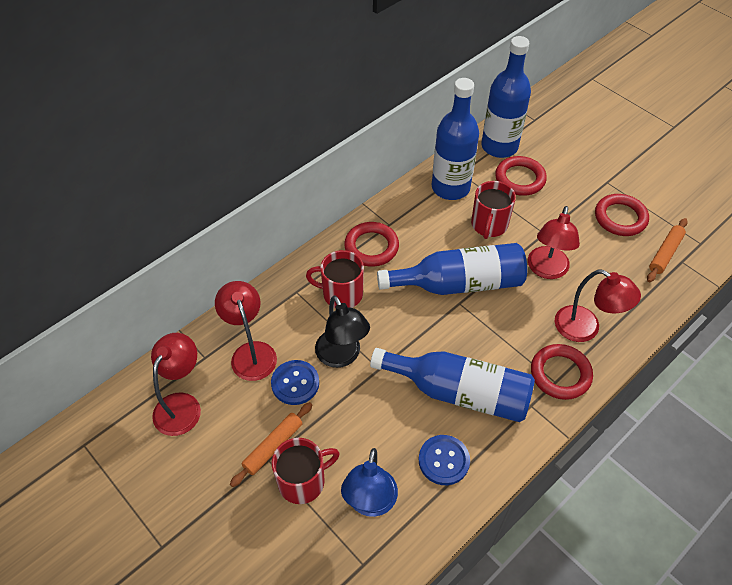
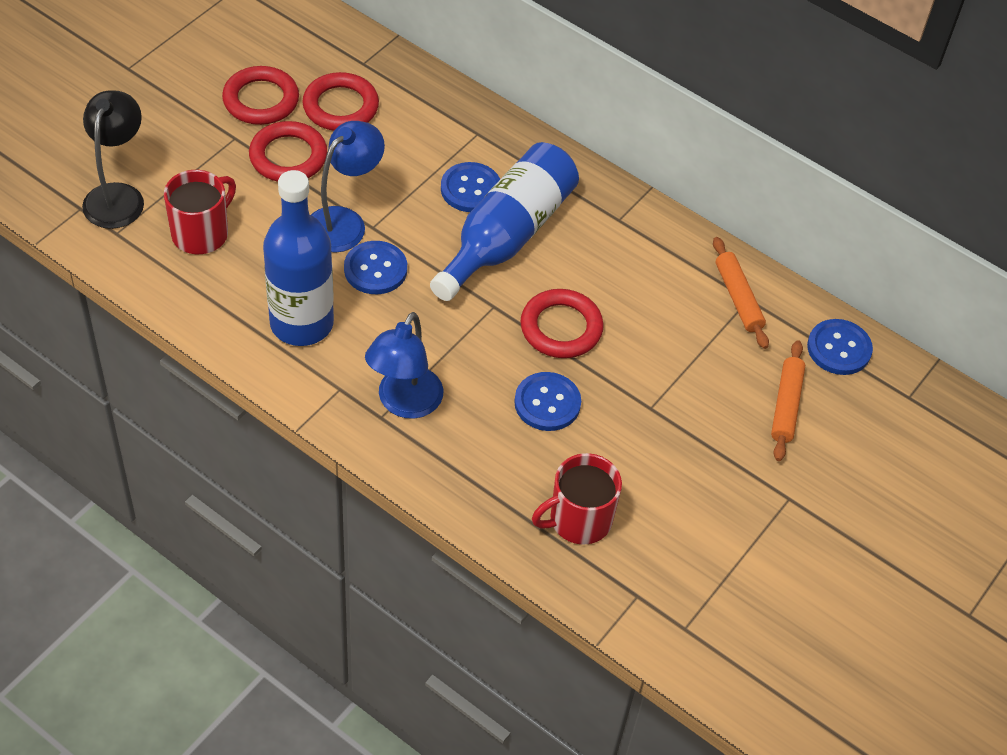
blue bottle: 4 -> 2
blue button: 2 -> 4
blue lamp: 1 -> 2
red lamp: 4 -> 0
red mug: 3 -> 2

